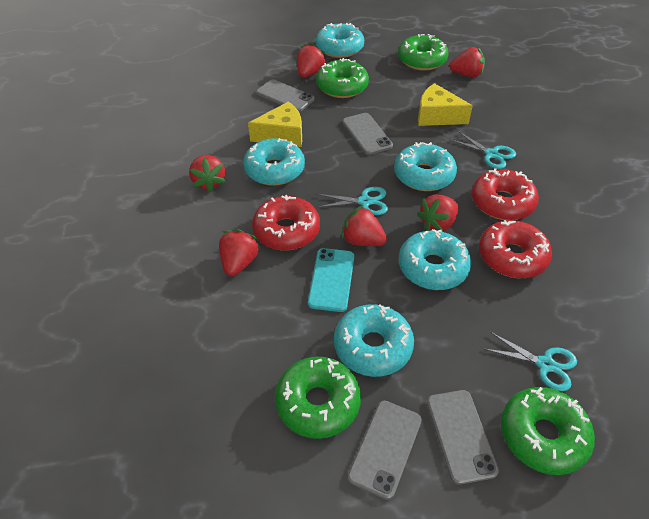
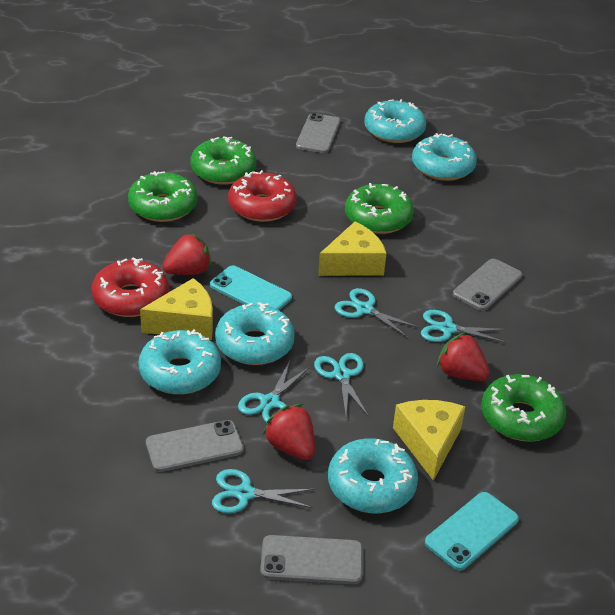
red donut: 3 -> 2
red strawberry: 6 -> 3
turquoise phone: 1 -> 2
turquoise scissors: 3 -> 5
yellow cheese: 2 -> 3

